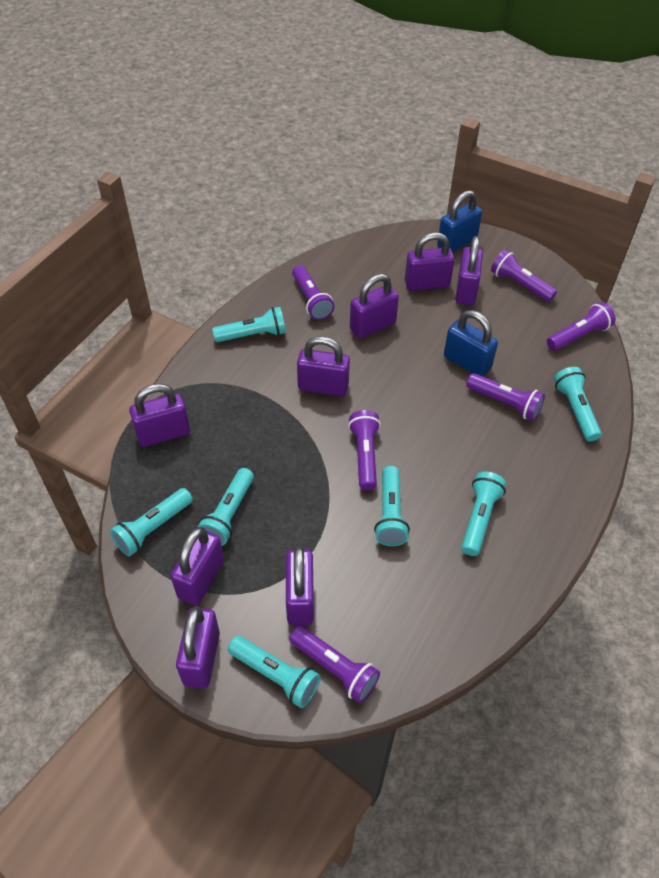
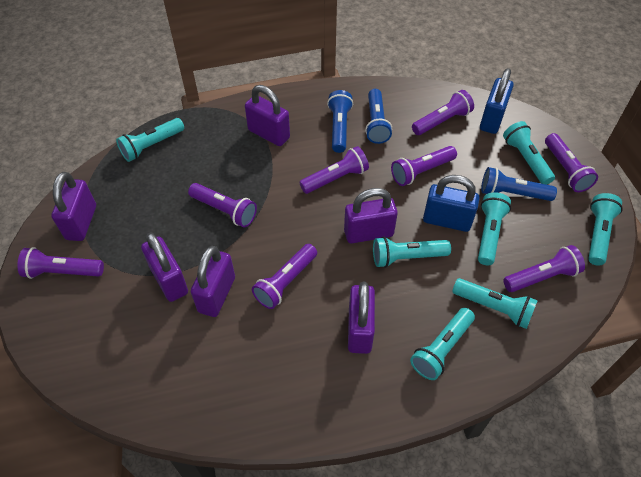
blue flashlight: 0 -> 3
purple flashlight: 6 -> 8
purple padlock: 8 -> 6

